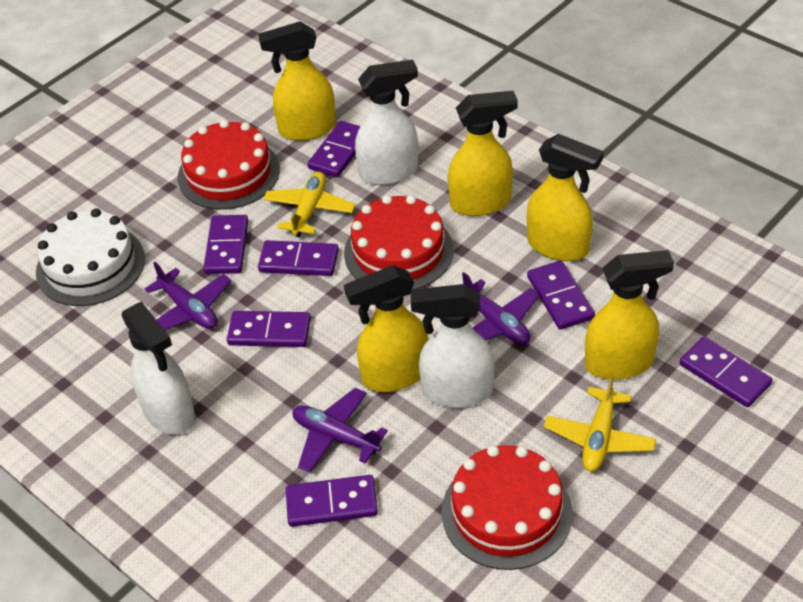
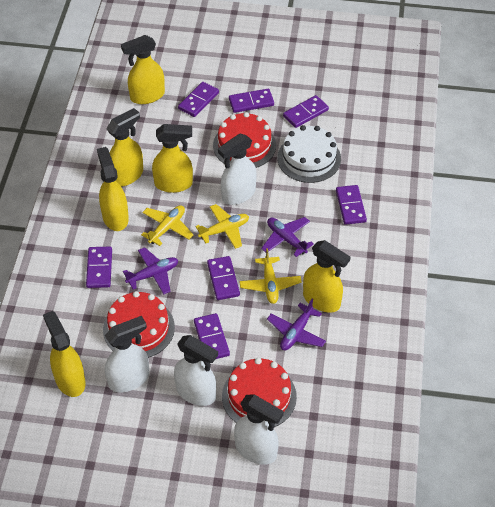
white spray bottle: 3 -> 4
yellow plane: 2 -> 3
yellow spray bottle: 5 -> 6

